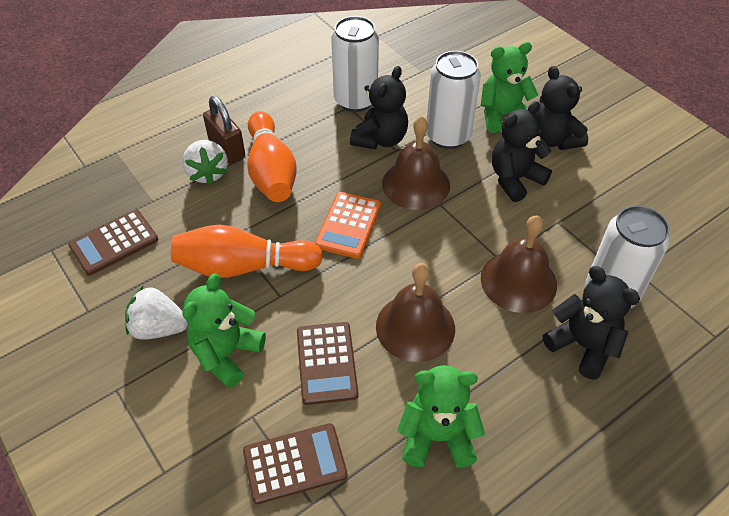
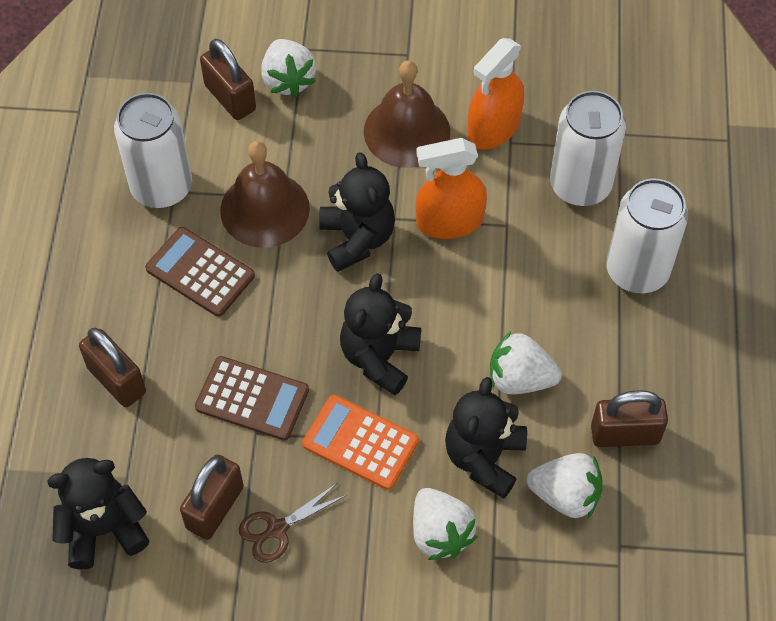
brown bell: 3 -> 2
brown calculator: 3 -> 2
brown padlock: 1 -> 4
brown scissors: 0 -> 1
green teddy bear: 3 -> 0
orange bowling pin: 2 -> 0
orange spray bottle: 0 -> 2
white strawberry: 2 -> 4

